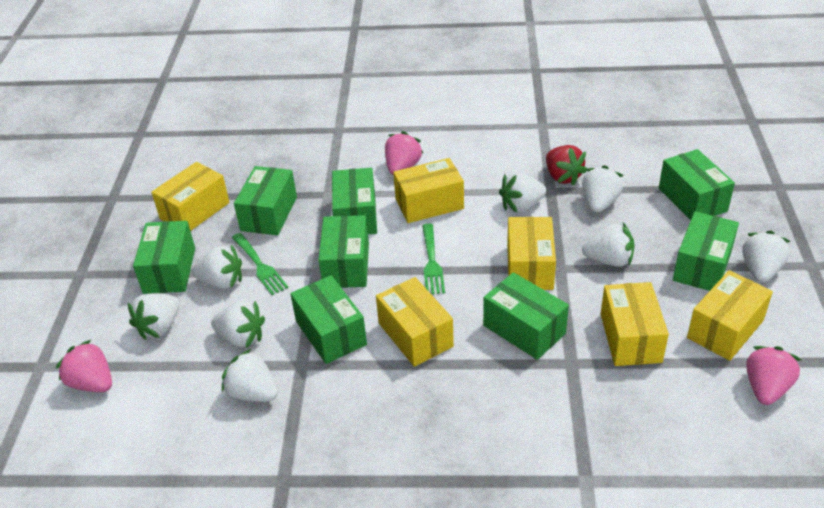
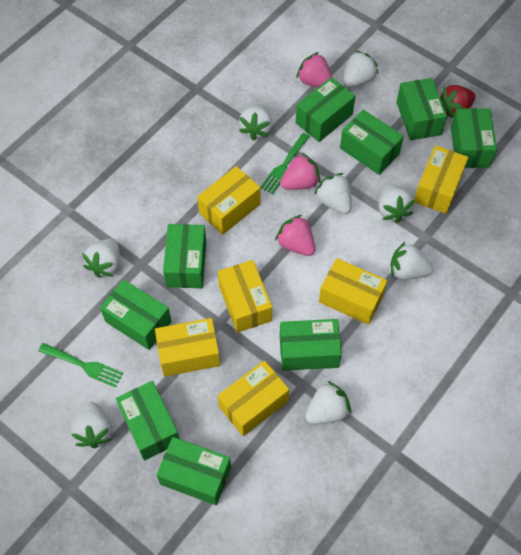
green box: 8 -> 9

